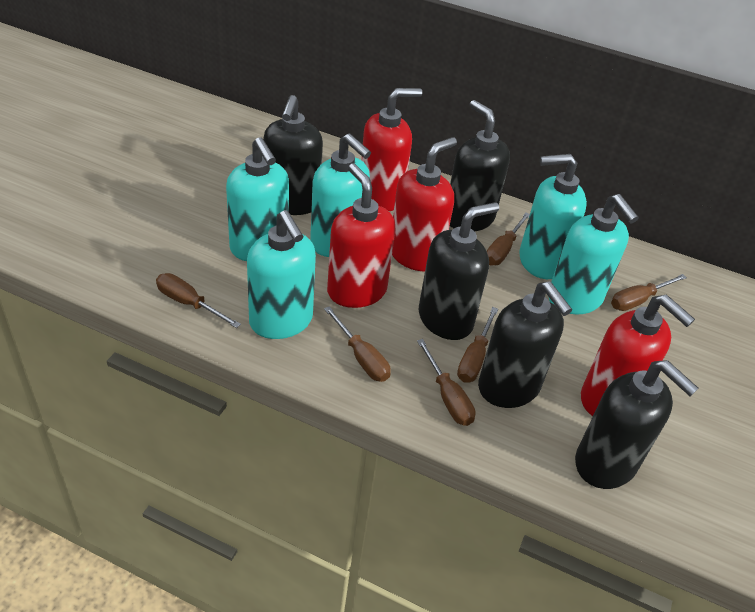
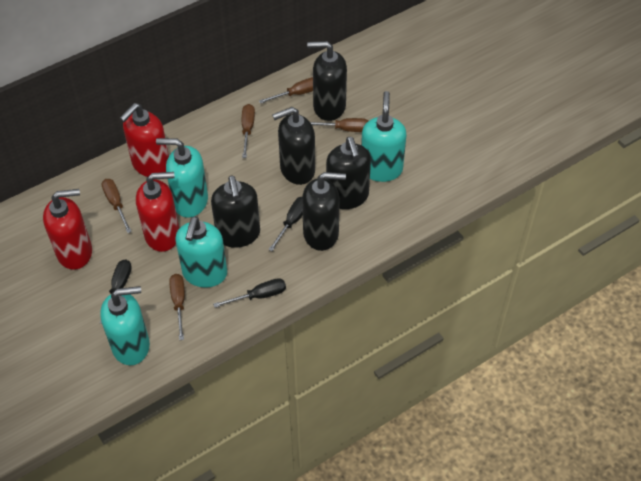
black screwdriver: 0 -> 3
brown screwdriver: 6 -> 5
red soap dispenser: 4 -> 3
turquoise soap dispenser: 5 -> 4

